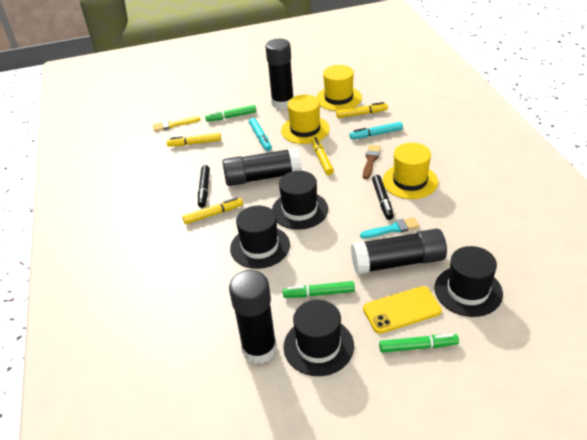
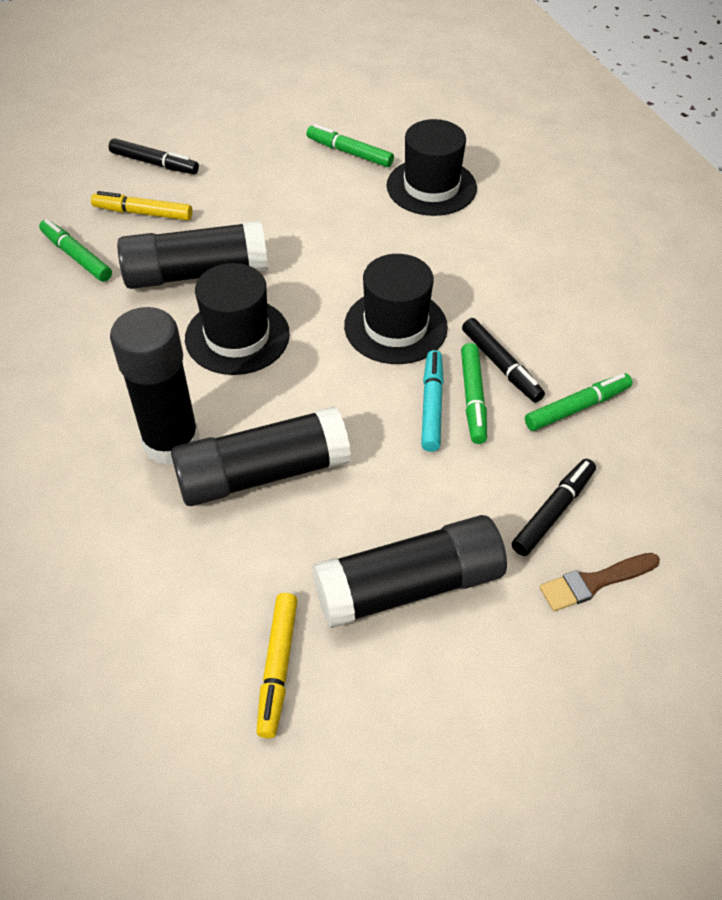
black hat: 4 -> 3
black marker: 2 -> 3
green marker: 3 -> 4
turquoise brush: 1 -> 0
turquoise marker: 2 -> 1
yellow brush: 1 -> 0
yellow hat: 3 -> 0
yellow marker: 4 -> 2
yellow phone: 1 -> 0

